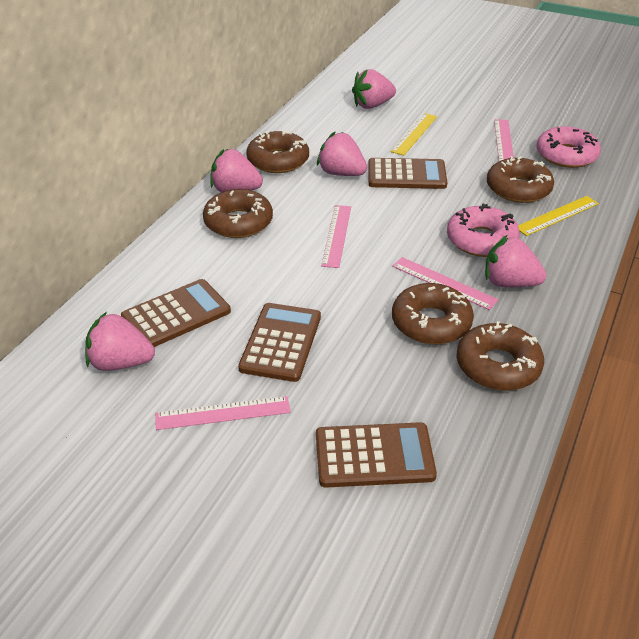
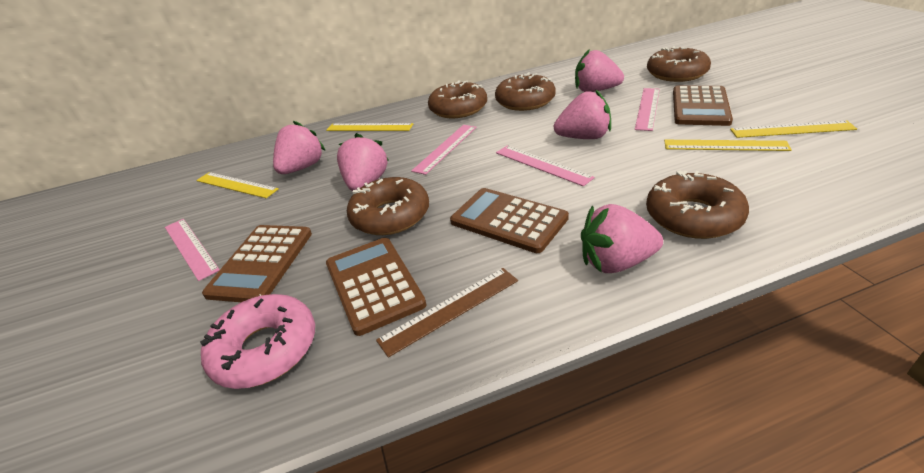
brown ruler: 0 -> 1
pink donut: 2 -> 1
yellow ruler: 2 -> 4

